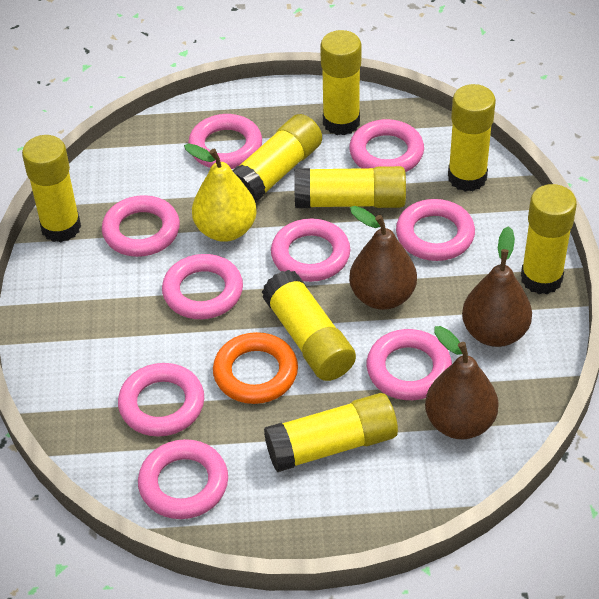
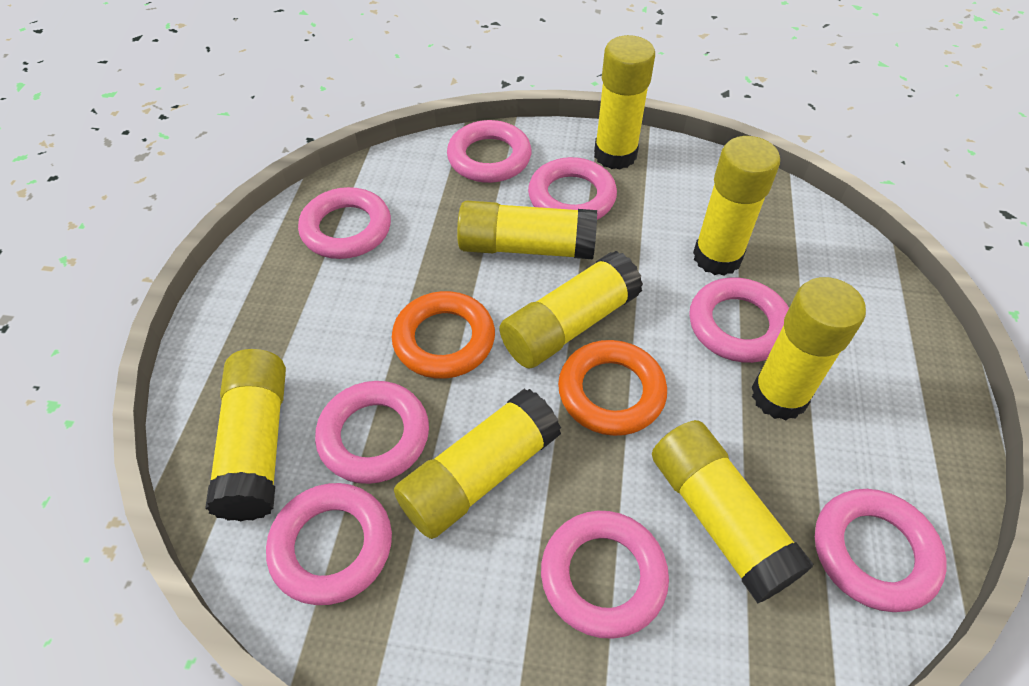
brown pear: 3 -> 0
orange ring: 1 -> 2
pink ring: 9 -> 8
yellow pear: 1 -> 0

